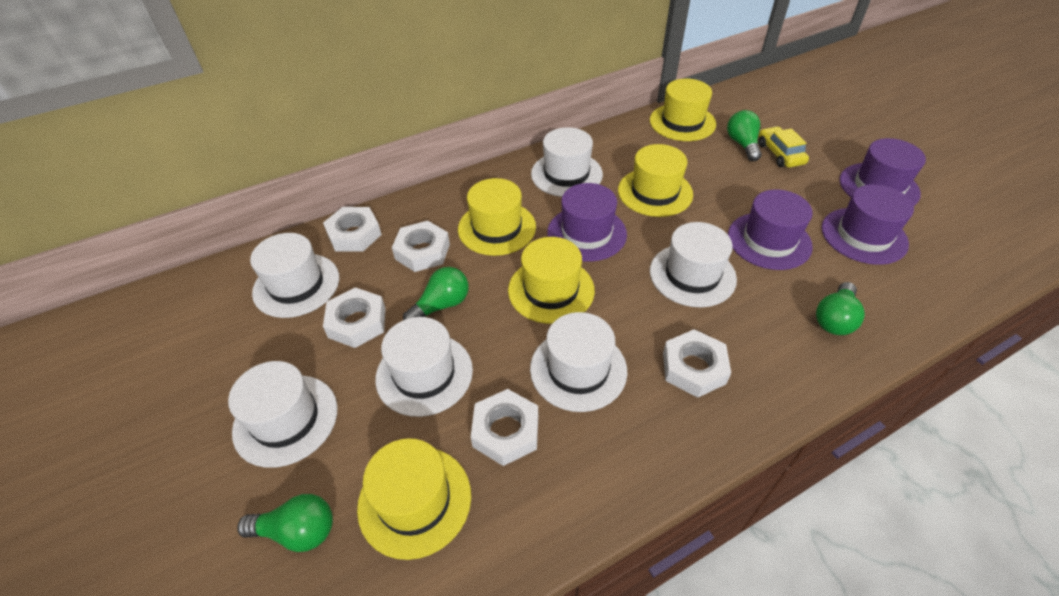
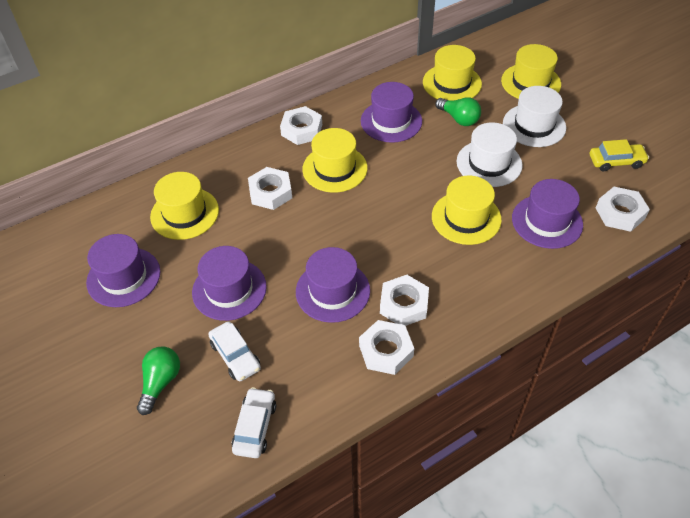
green light bulb: 4 -> 2
purple hat: 4 -> 5
white car: 0 -> 2
white hat: 6 -> 2

